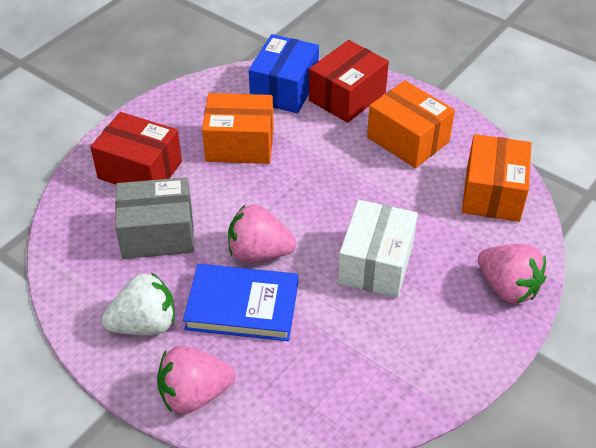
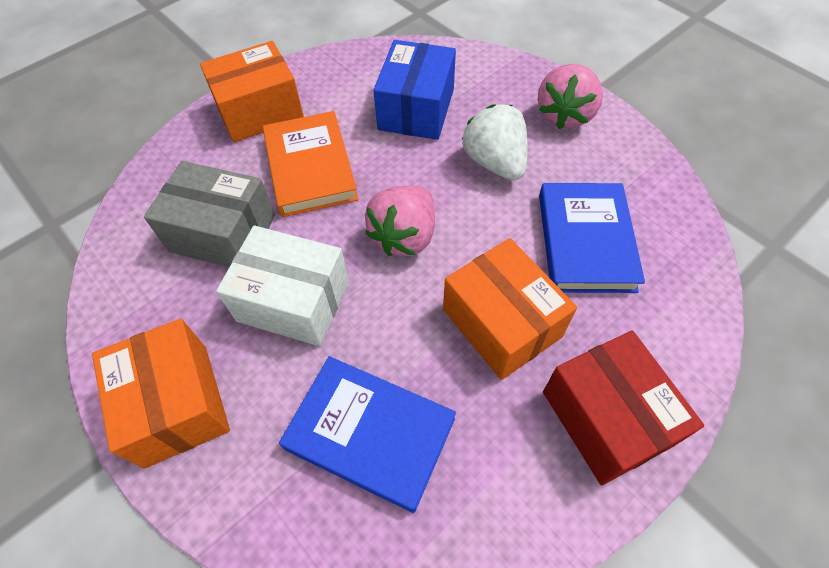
blue book: 1 -> 2
orange book: 0 -> 1
pink strawberry: 3 -> 2
red box: 2 -> 1

